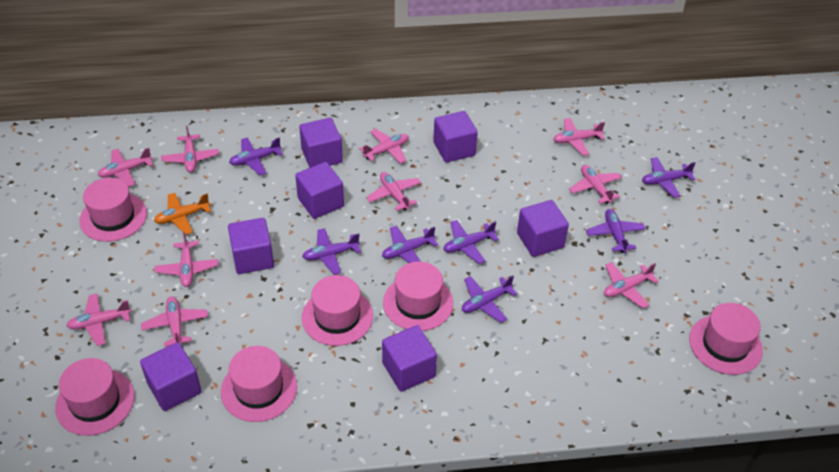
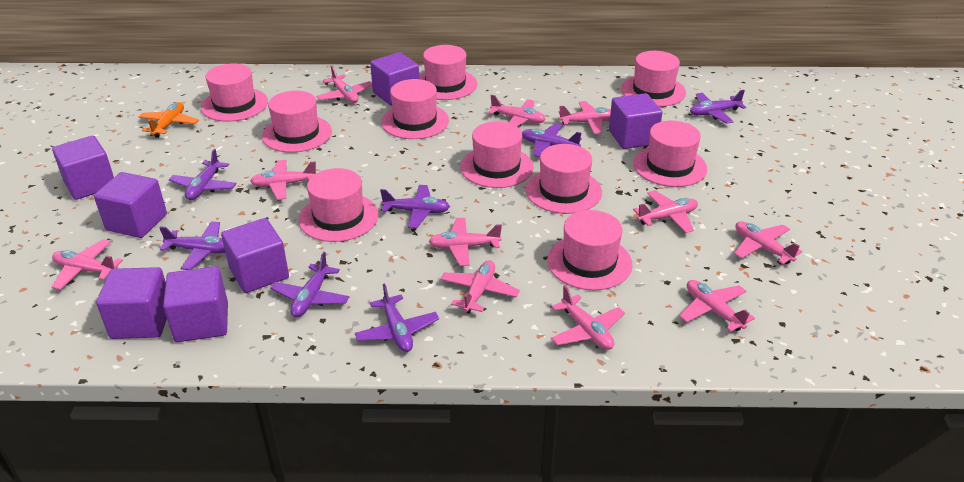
pink hat: 6 -> 10
pink plane: 10 -> 11

